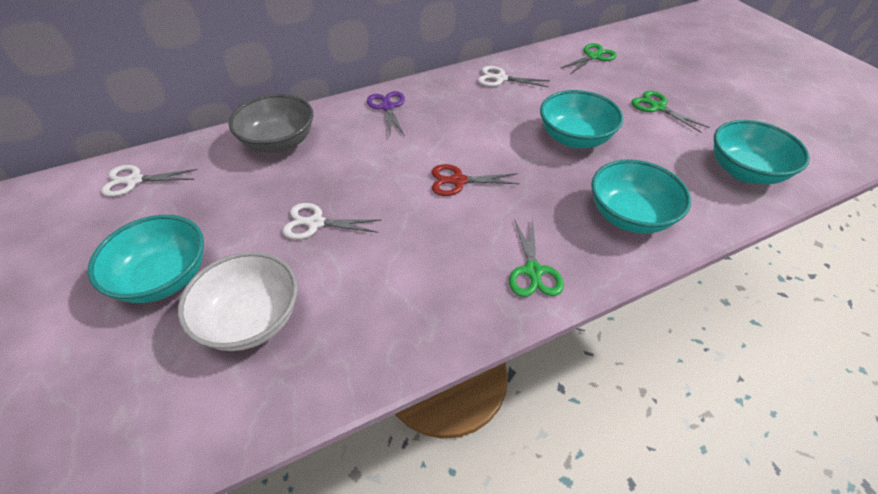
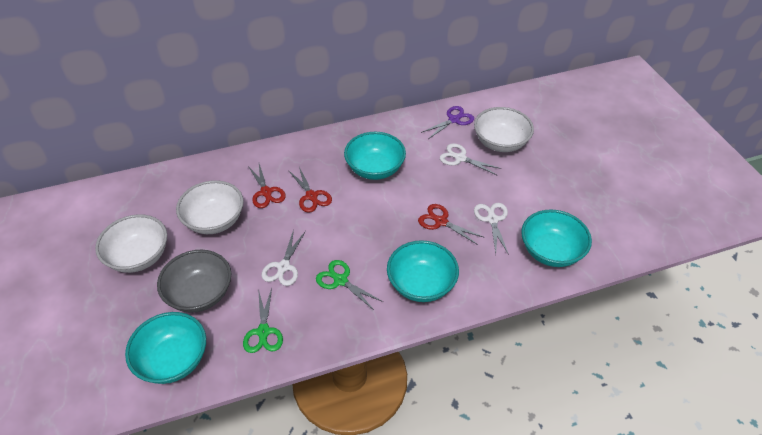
green scissors: 3 -> 2
red scissors: 1 -> 3
white bowl: 1 -> 3

